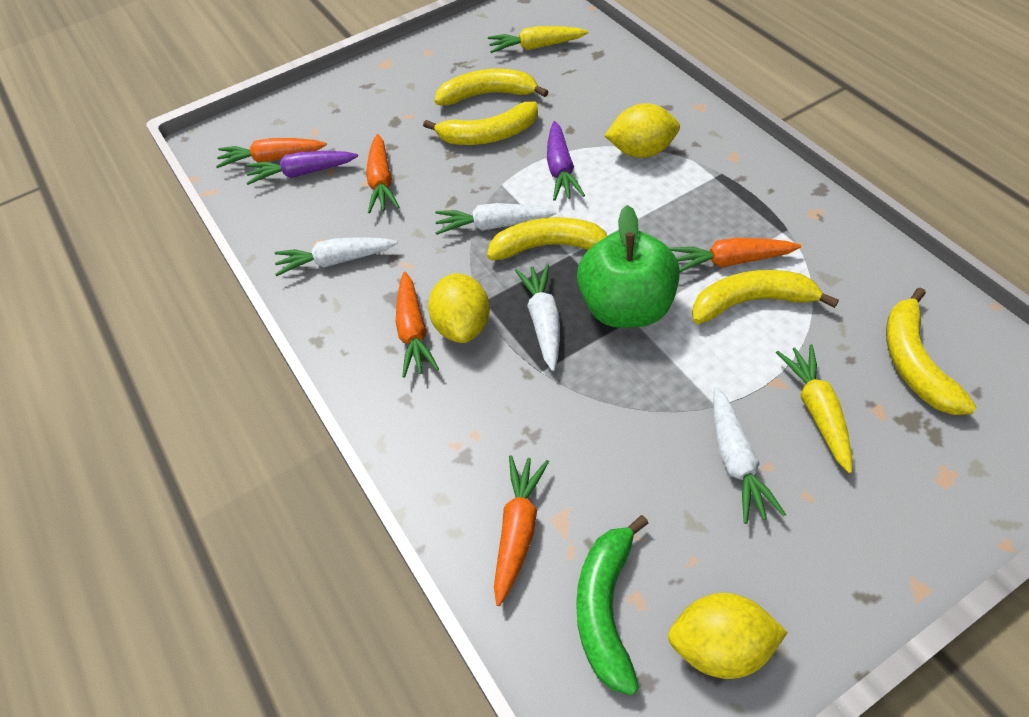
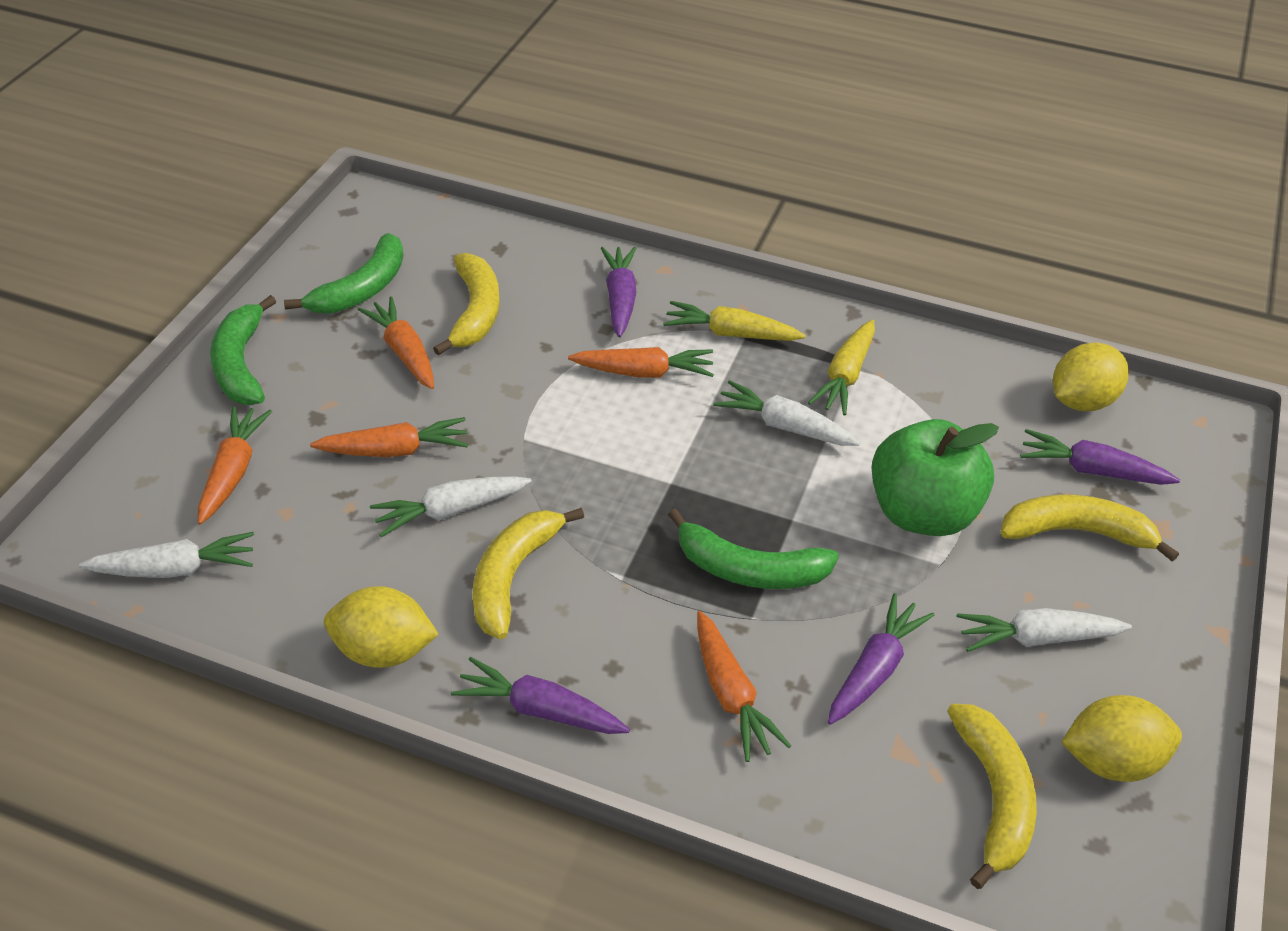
green banana: 1 -> 3
purple carrot: 2 -> 4
yellow banana: 5 -> 4

